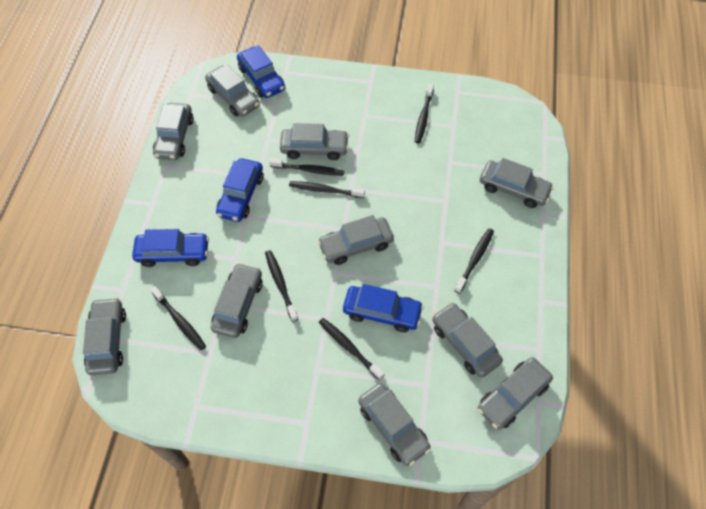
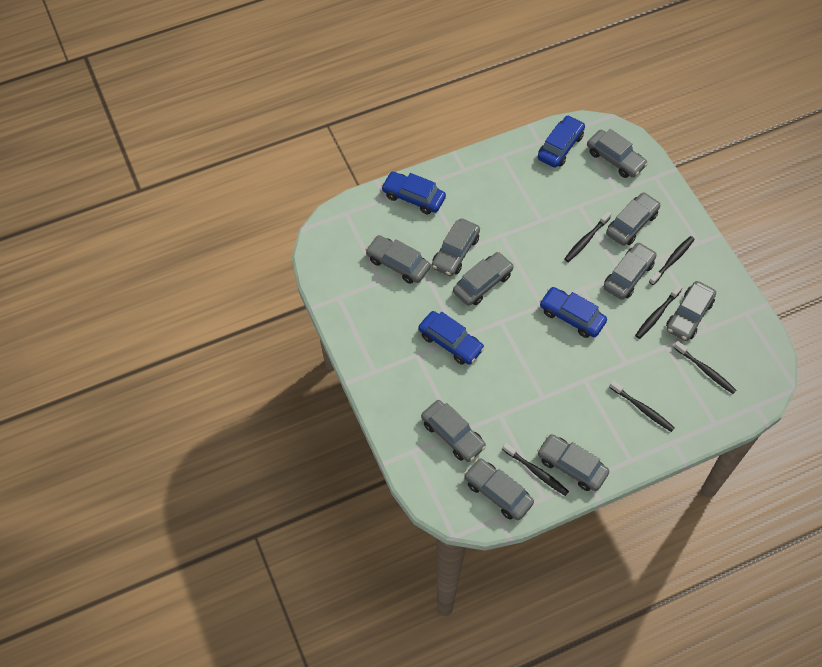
black toothbrush: 7 -> 6

